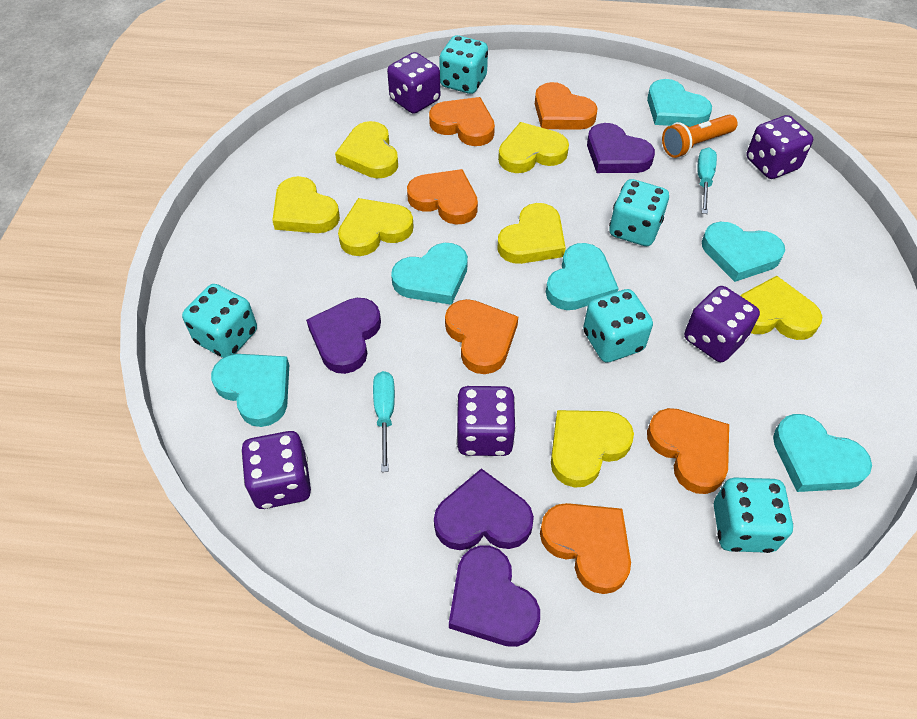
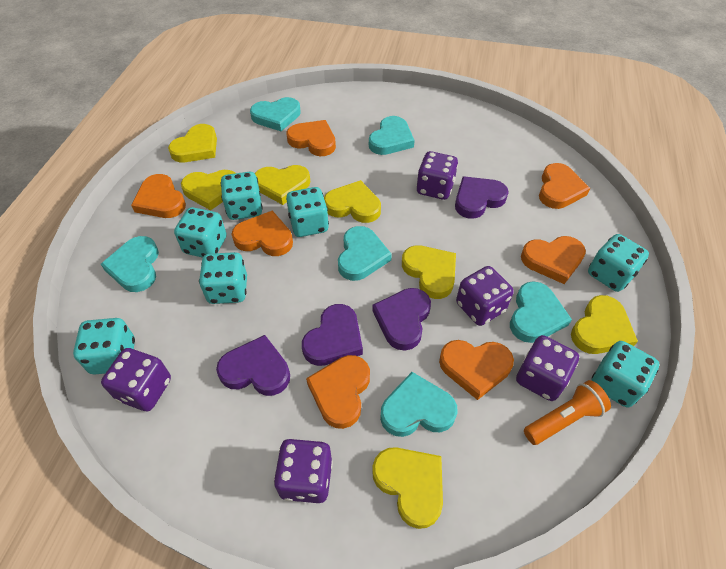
orange heart: 6 -> 7
turquoise dice: 5 -> 7
turquoise screwdriver: 2 -> 0

